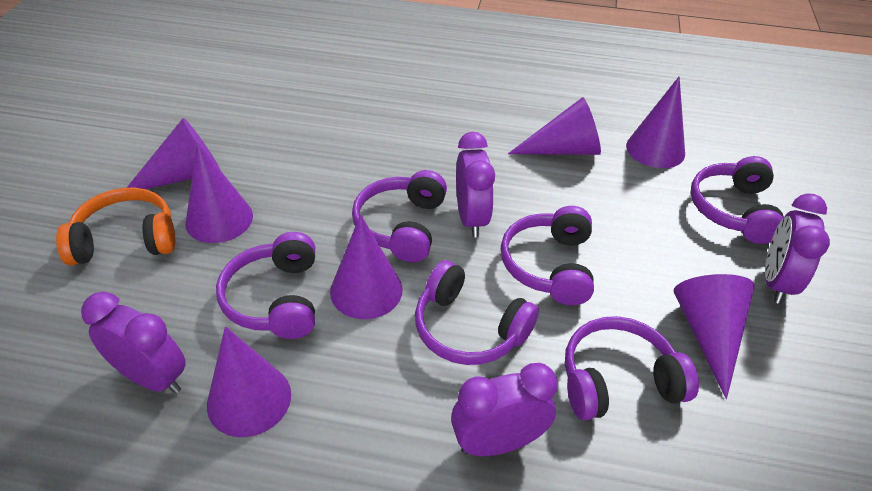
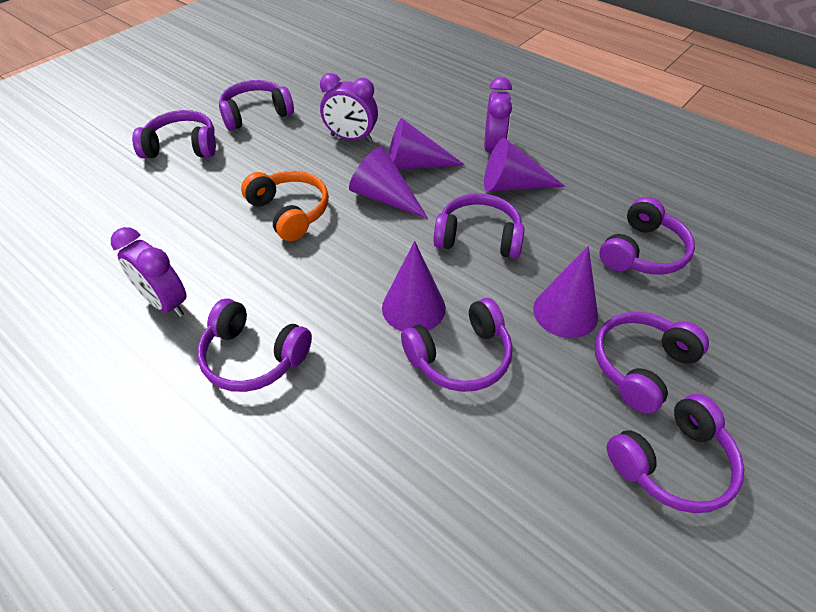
purple clock: 4 -> 3
purple cone: 7 -> 5
purple headphones: 6 -> 8

